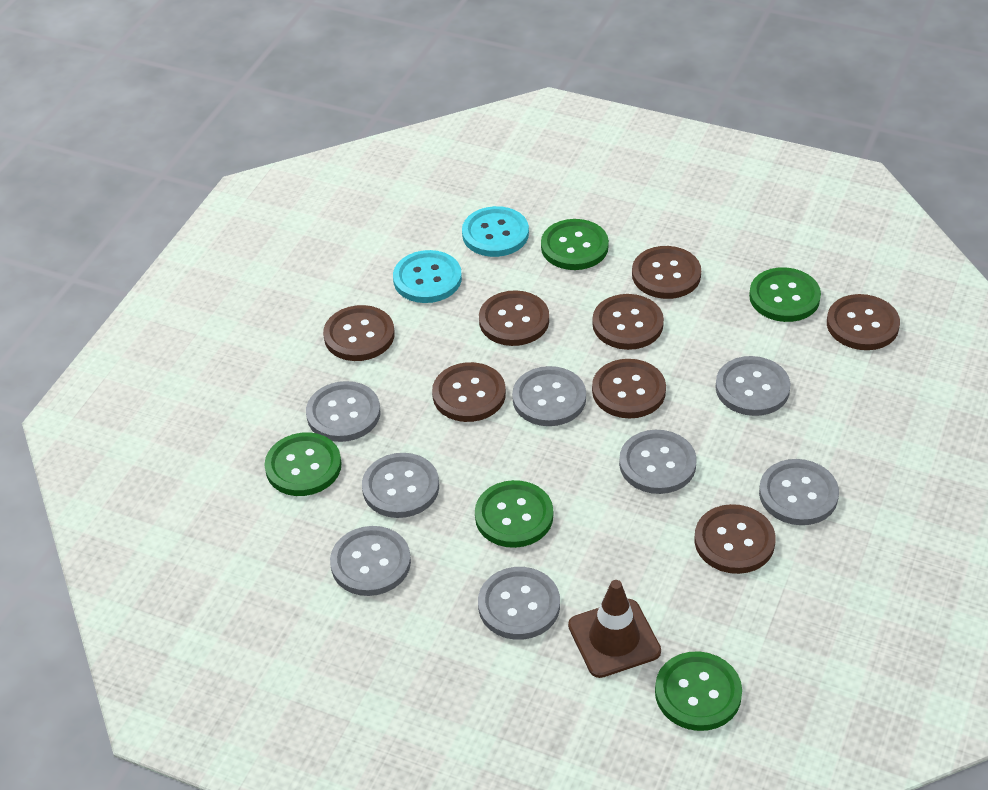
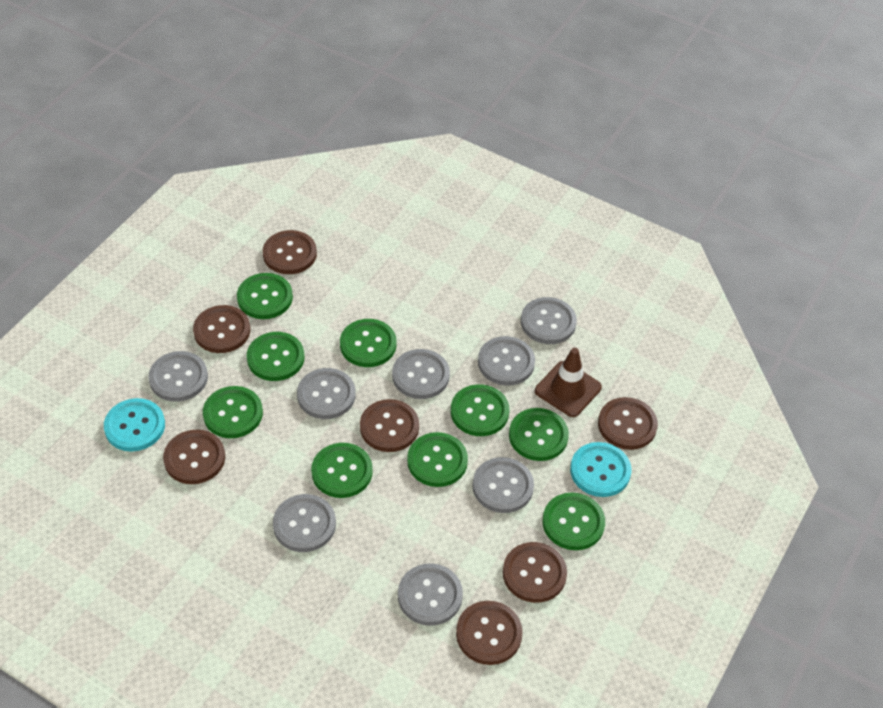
brown button: 8 -> 7
green button: 5 -> 9

